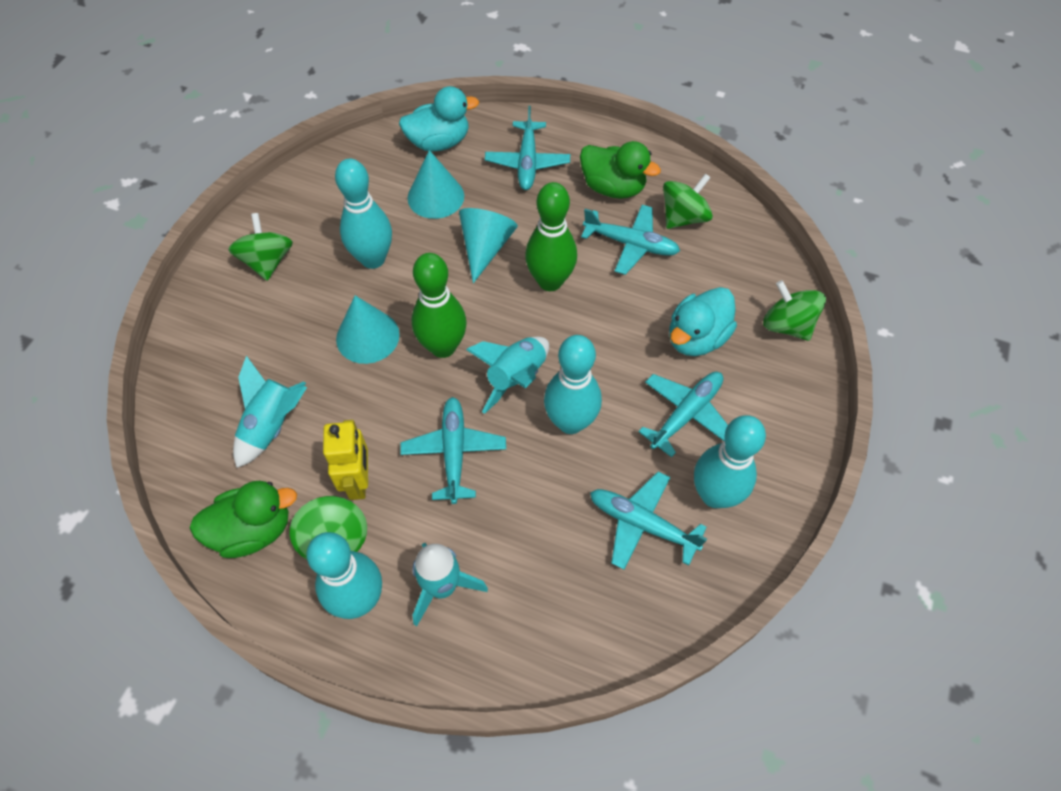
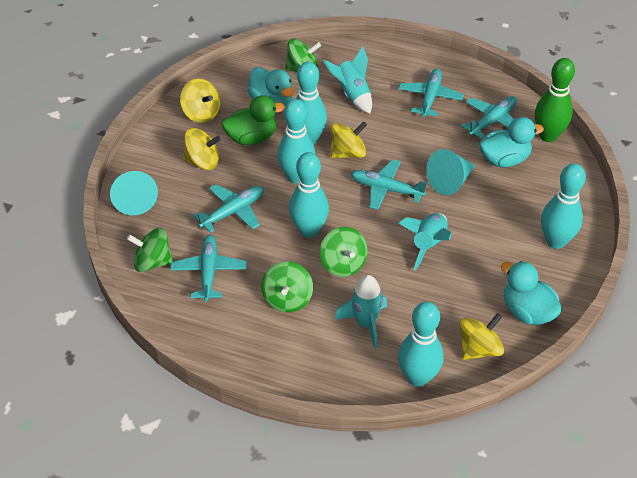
green bowling pin: 2 -> 1
green duck: 2 -> 1
turquoise bowling pin: 4 -> 5
turquoise cone: 3 -> 2
turquoise duck: 2 -> 3
yellow robot: 1 -> 0
yellow spinning top: 0 -> 4

